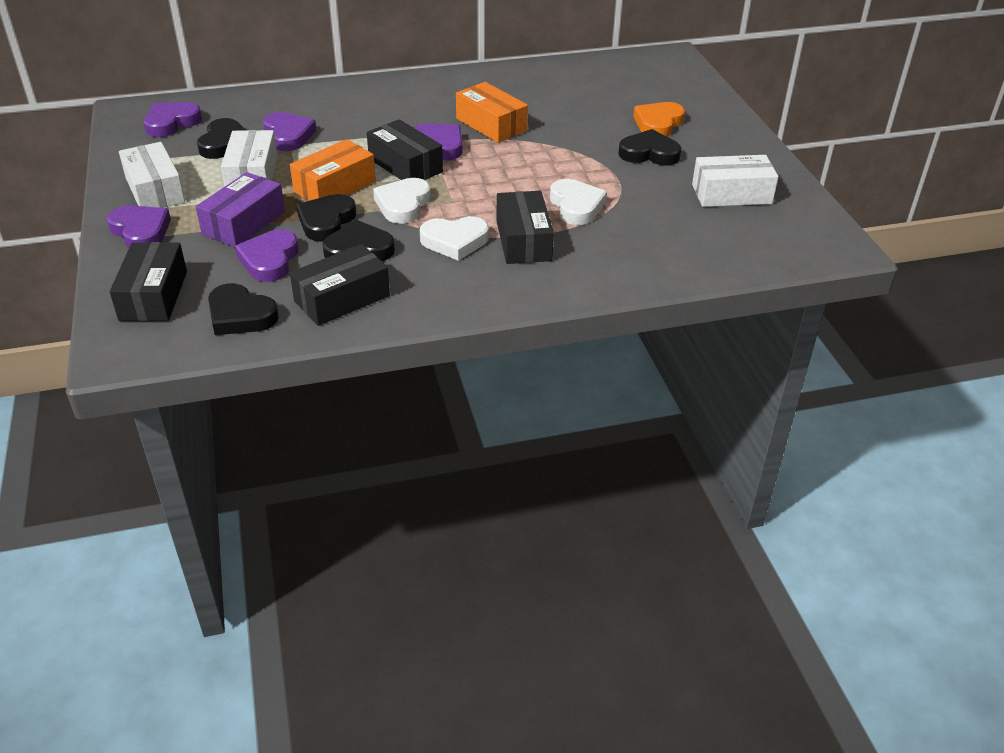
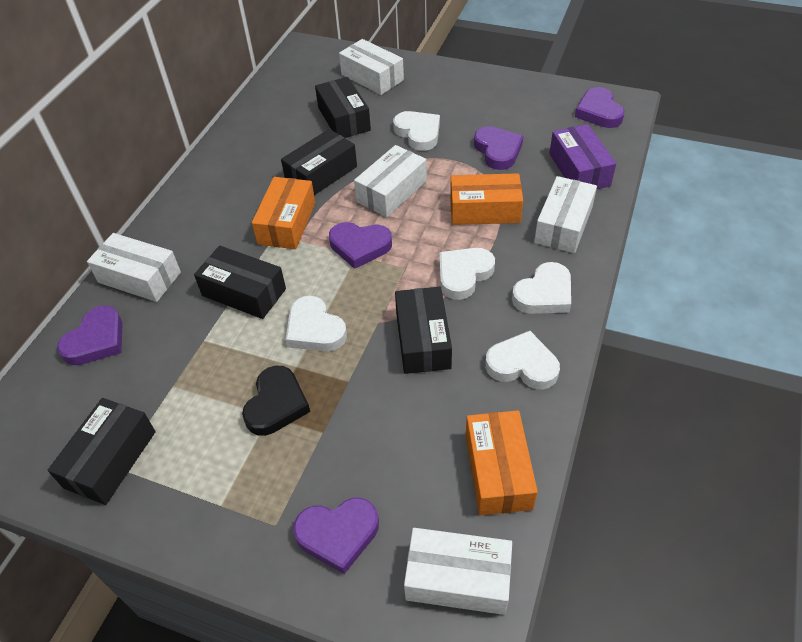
black box: 4 -> 5
black heart: 5 -> 1
orange box: 2 -> 3
orange heart: 1 -> 0
white box: 3 -> 5
white heart: 3 -> 5

